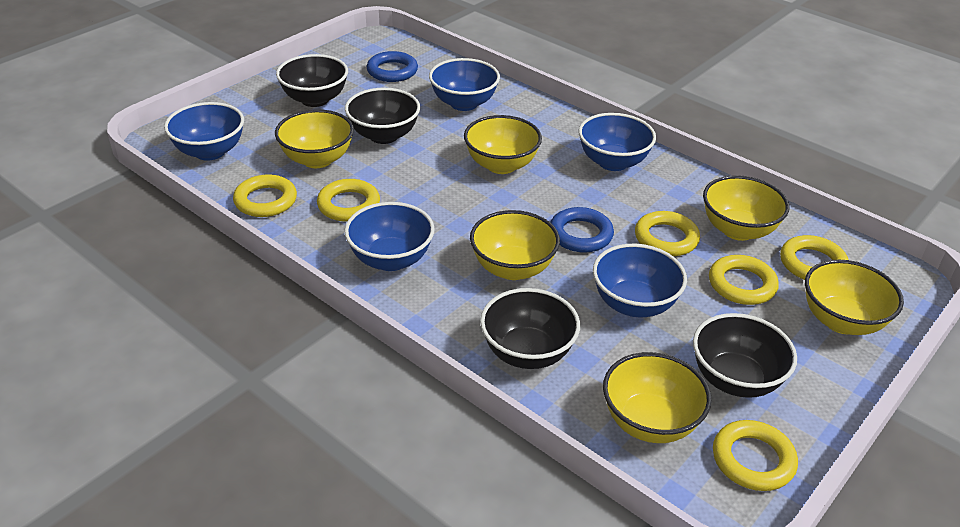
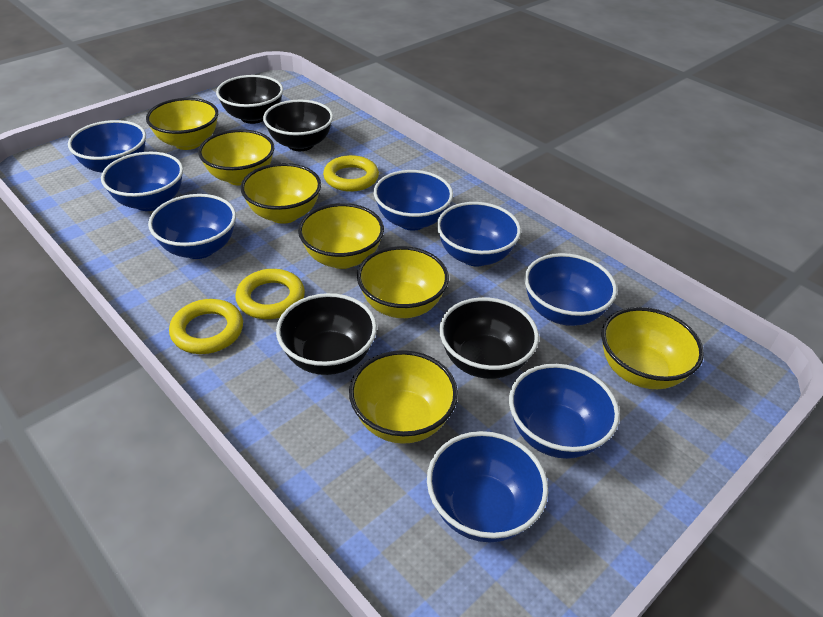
blue bowl: 5 -> 8
blue ring: 2 -> 0
yellow bowl: 6 -> 7
yellow ring: 6 -> 3

